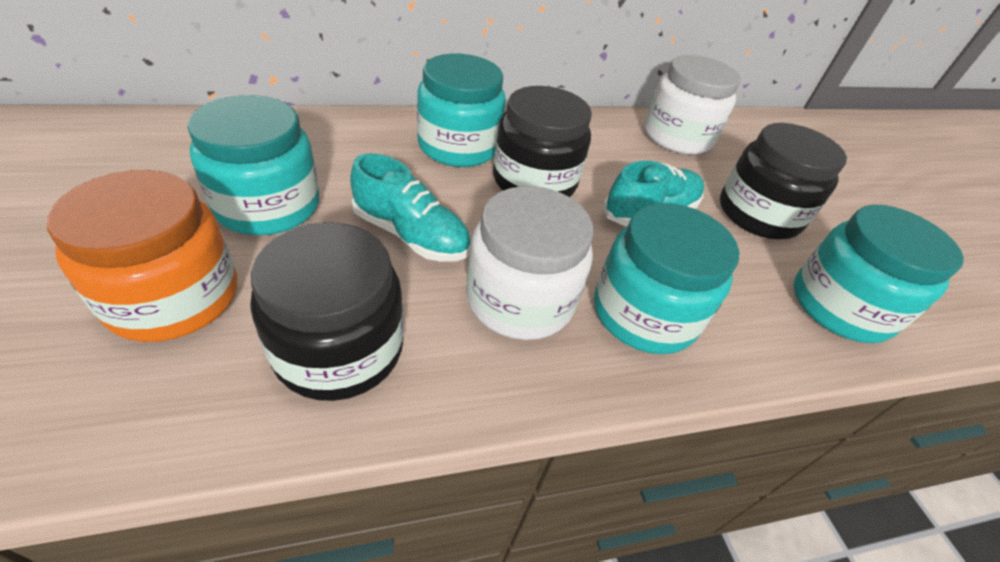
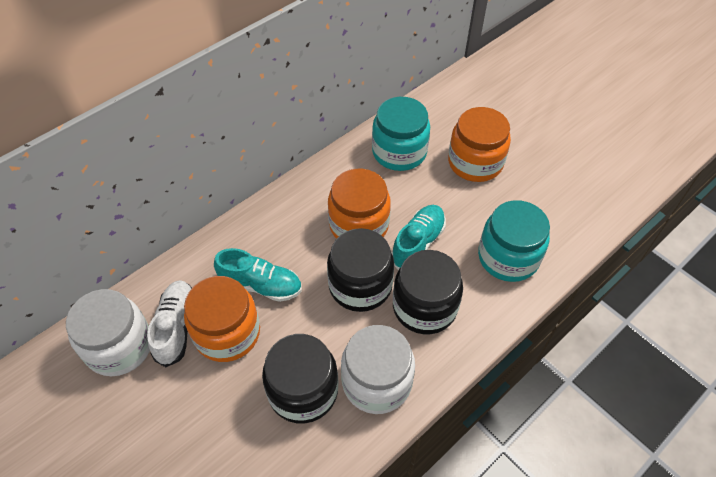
orange jar: 1 -> 3
turquoise jar: 4 -> 2
white shoe: 0 -> 1

